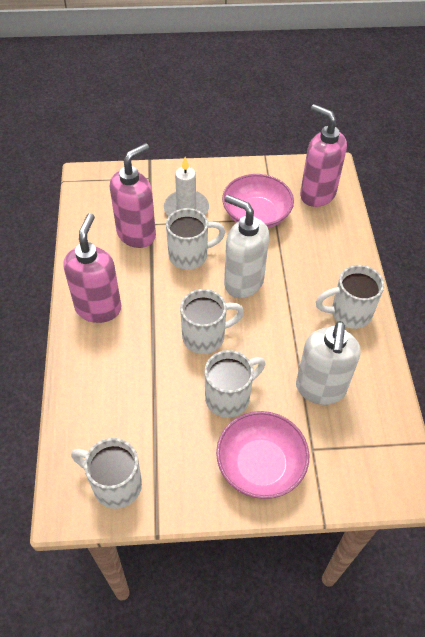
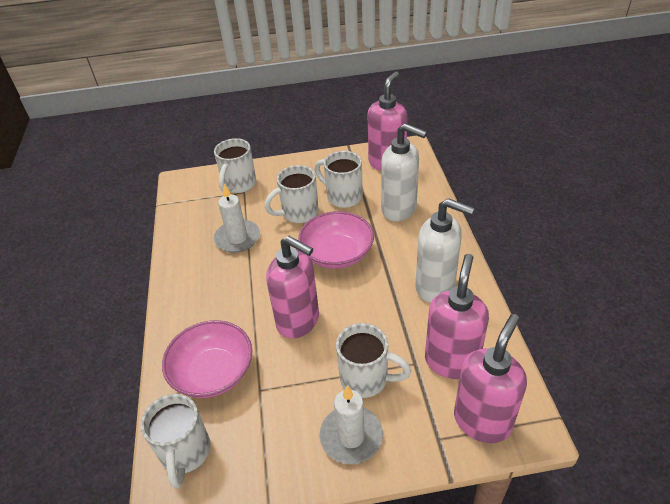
pink soap dispenser: 3 -> 4
white candle: 1 -> 2

